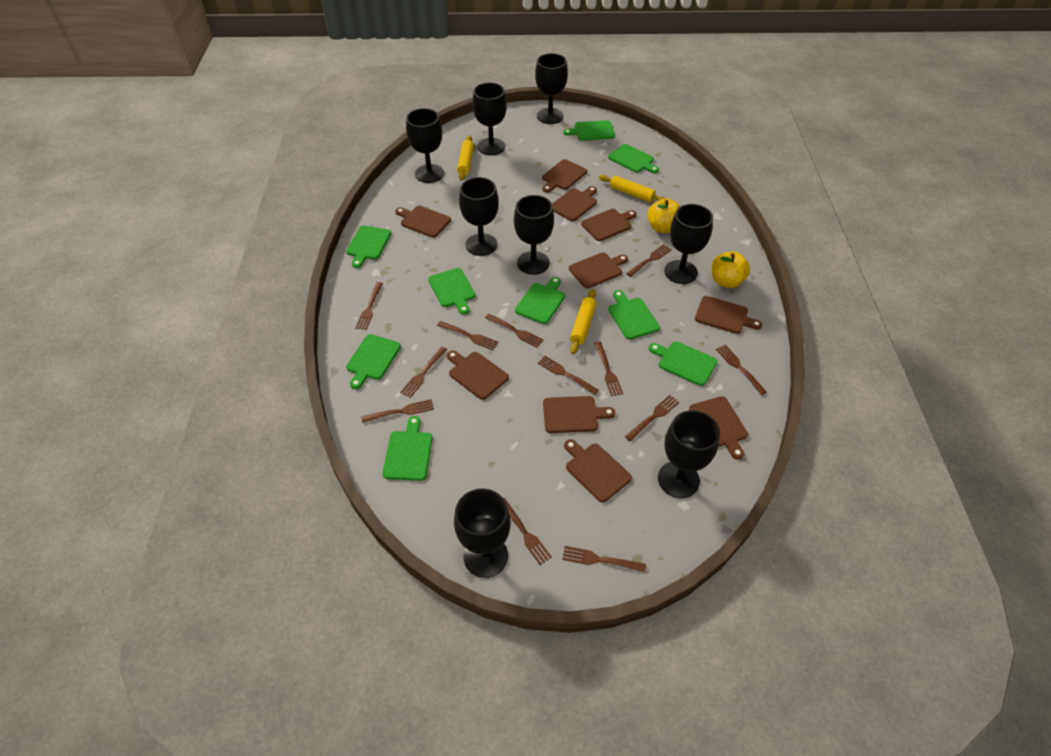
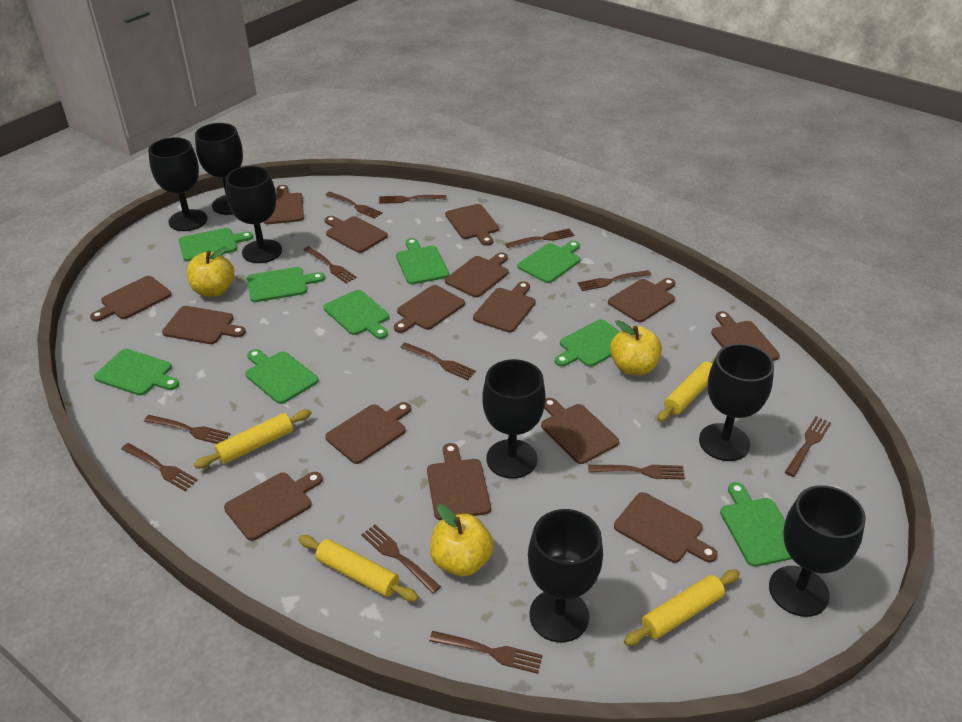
black goblet: 8 -> 7
brown cutting board: 10 -> 15
yellow apple: 2 -> 3
yellow rolling pin: 3 -> 4

